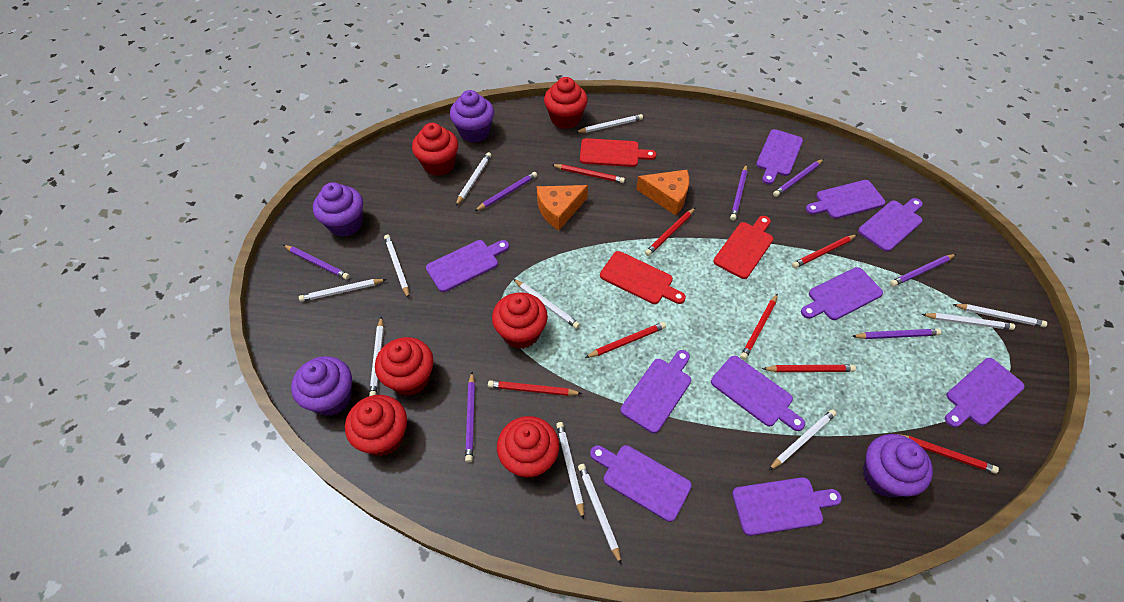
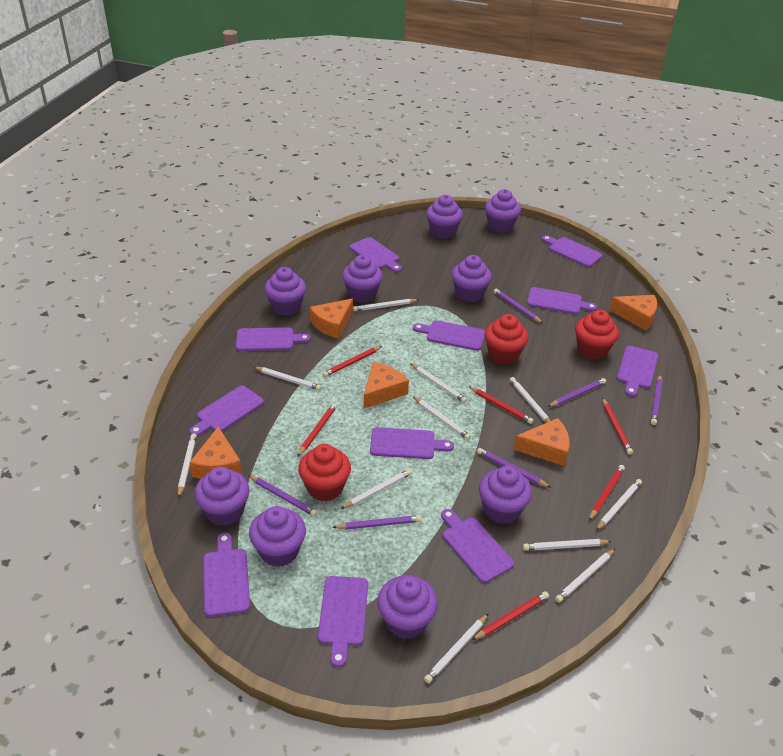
orange cheese: 2 -> 5
purple cupcake: 4 -> 9
purple cutting board: 10 -> 11
purple pencil: 7 -> 6
red cupcake: 6 -> 3
red cutting board: 3 -> 0
red pencil: 8 -> 6

